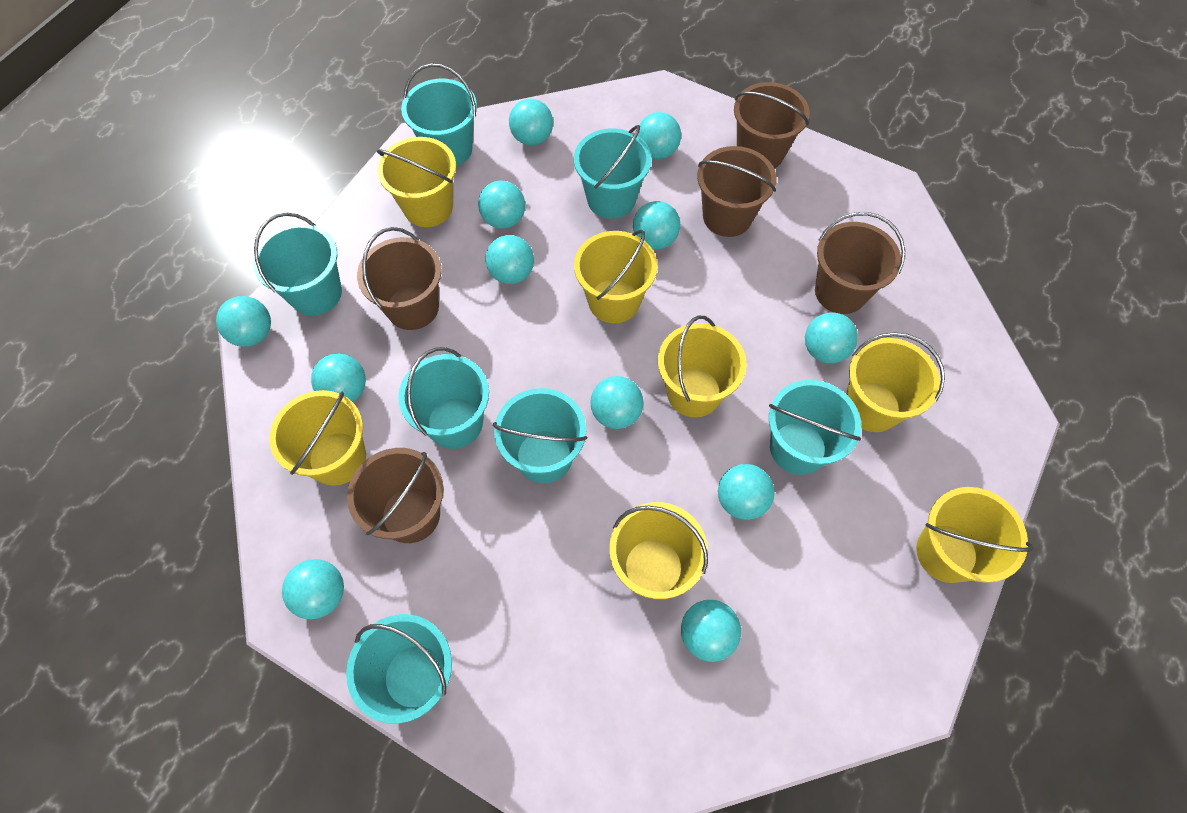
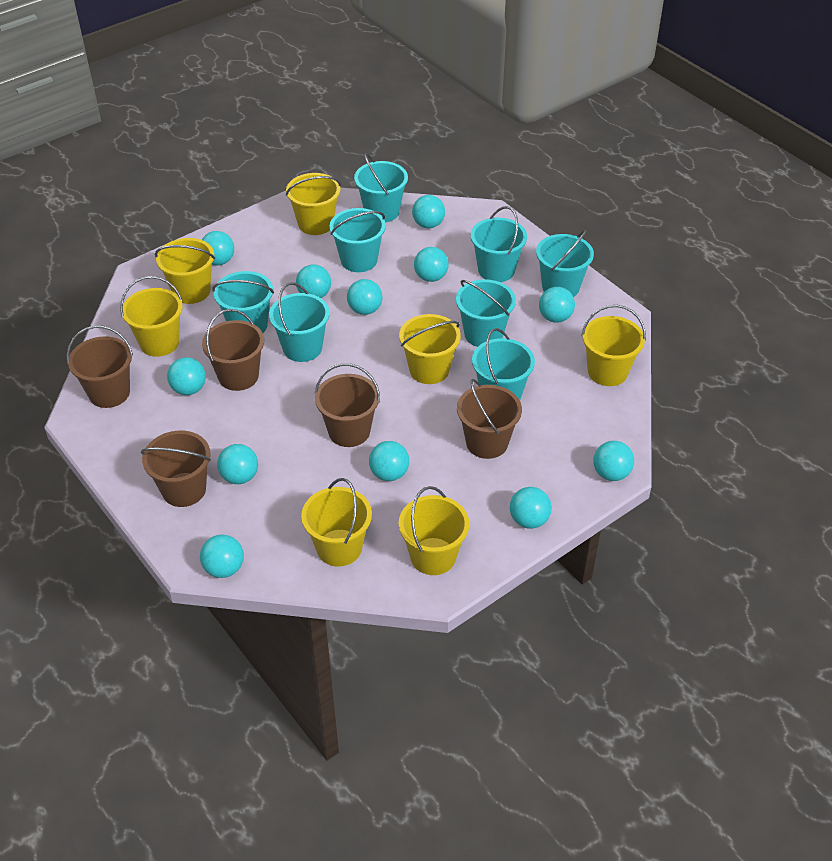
turquoise bucket: 7 -> 8

